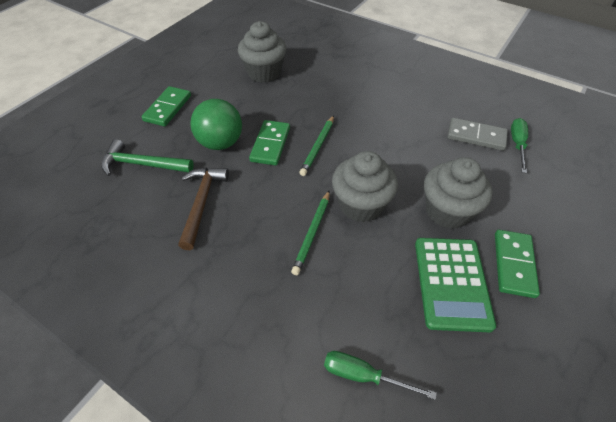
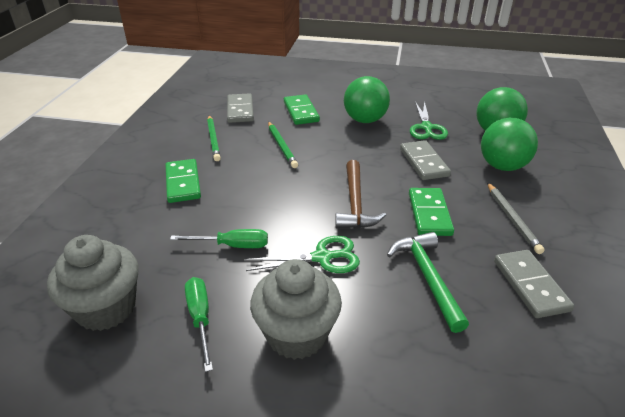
green ball: 1 -> 3
green calculator: 1 -> 0
green scissors: 0 -> 2
grey cupcake: 3 -> 2
grey domino: 1 -> 3
grey pencil: 0 -> 1

